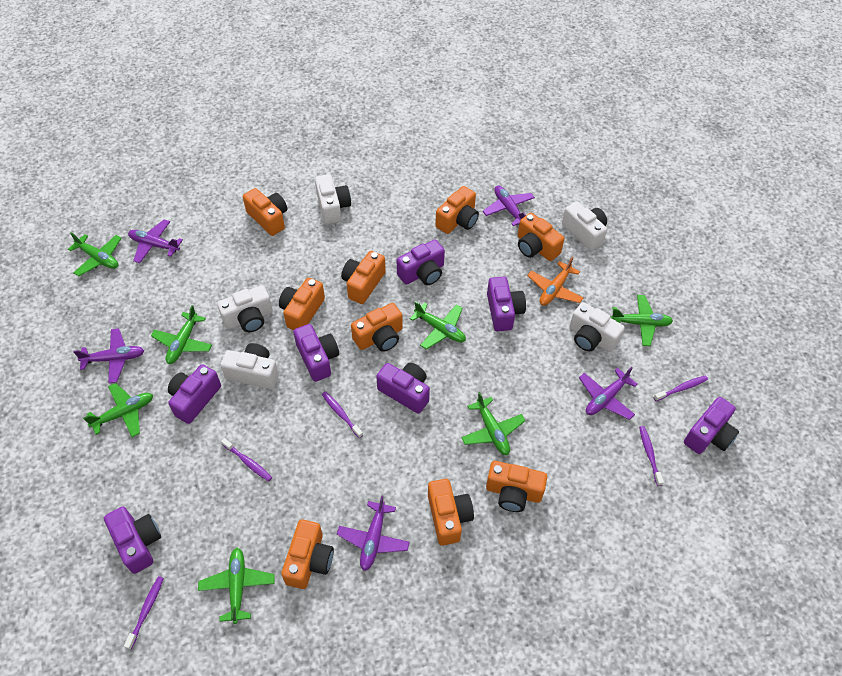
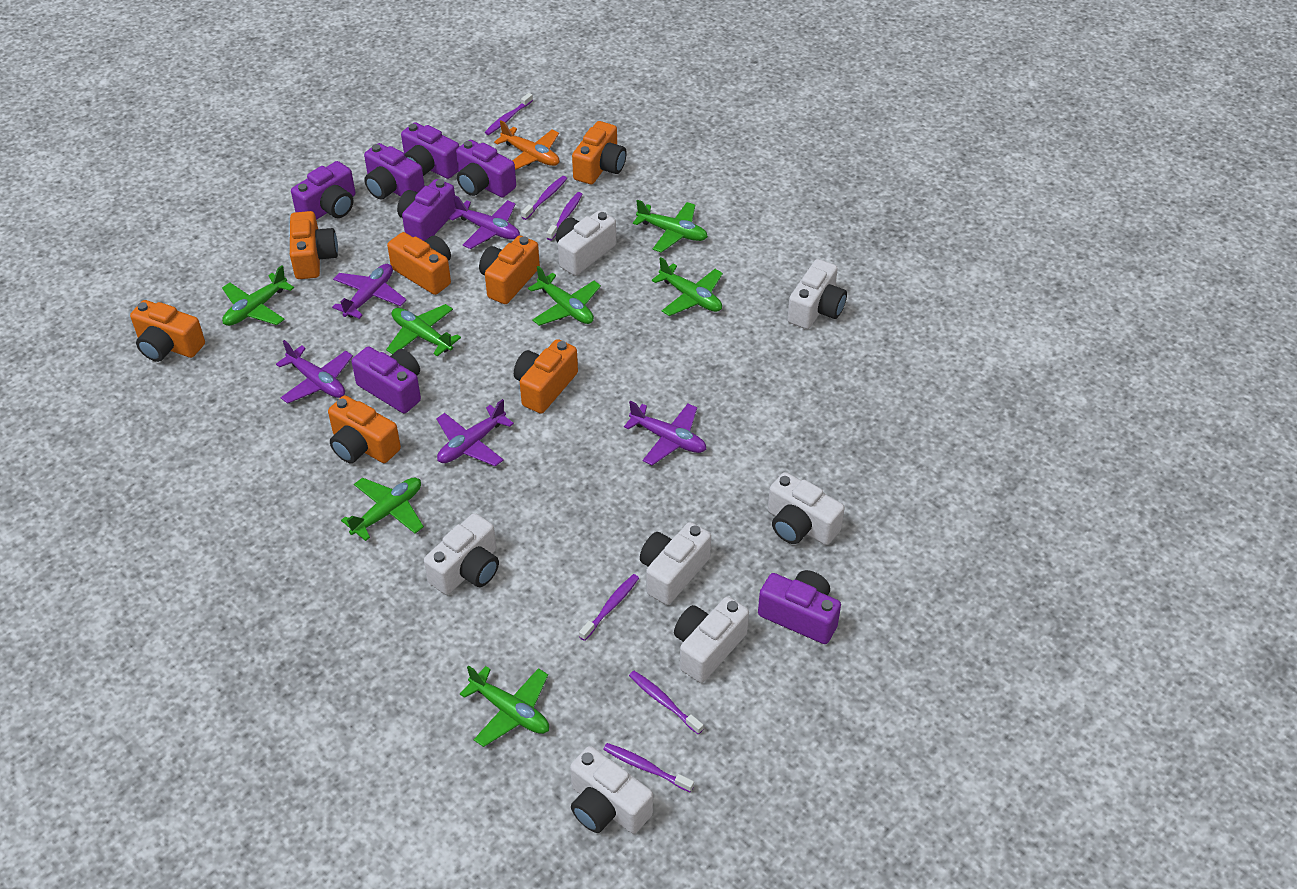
orange camera: 9 -> 7
purple toothbrush: 5 -> 6
white camera: 5 -> 7

